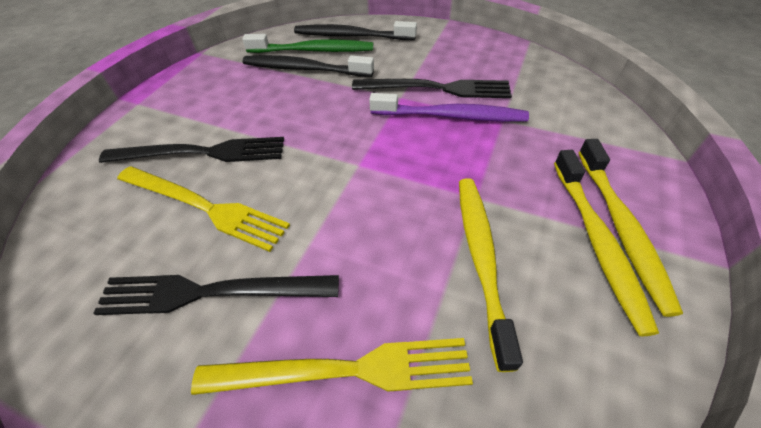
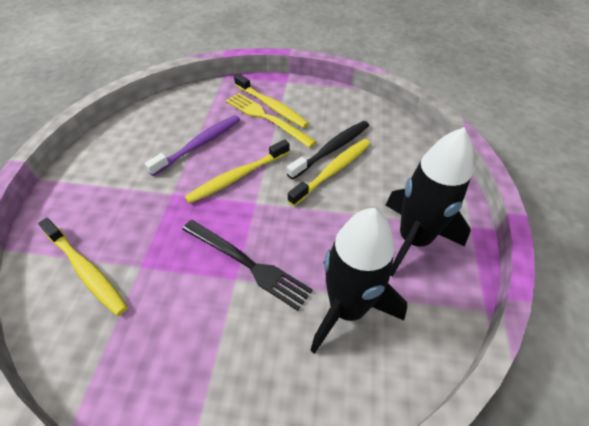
black fork: 3 -> 1
black rocket: 0 -> 2
black toothbrush: 2 -> 1
green toothbrush: 1 -> 0
yellow fork: 2 -> 1
yellow toothbrush: 3 -> 4

